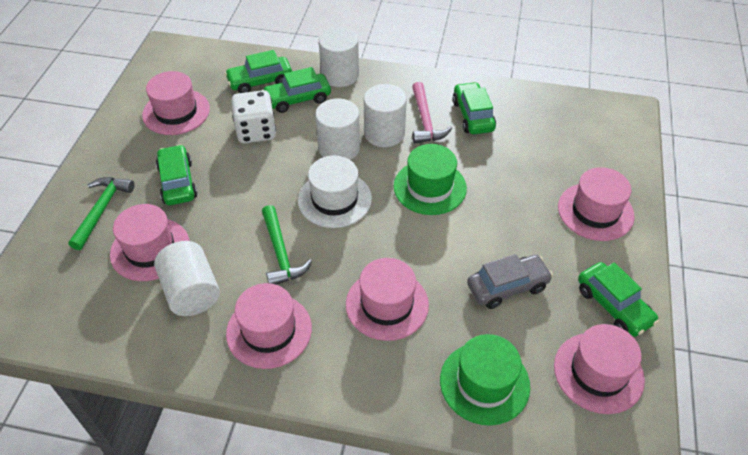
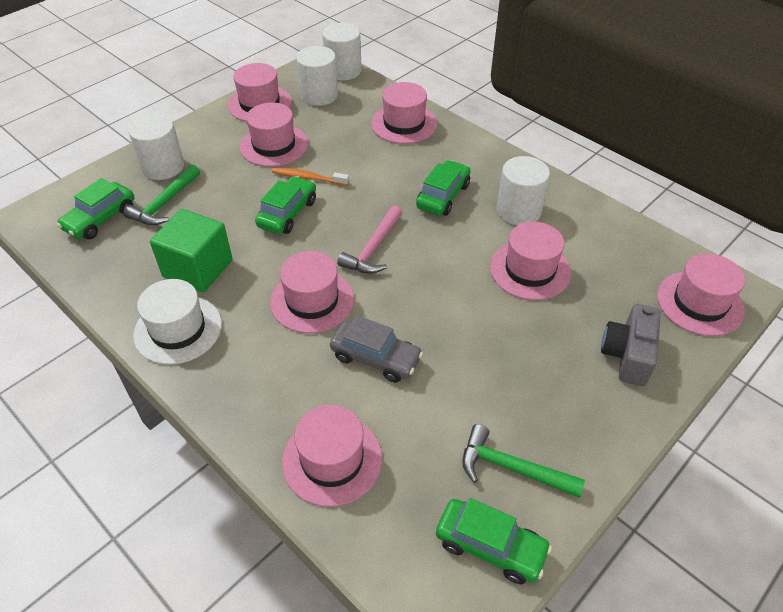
green car: 5 -> 4
green cube: 0 -> 1
green hat: 2 -> 0
grey camera: 0 -> 1
orange toothbrush: 0 -> 1
pink hat: 6 -> 7
white dice: 1 -> 0

